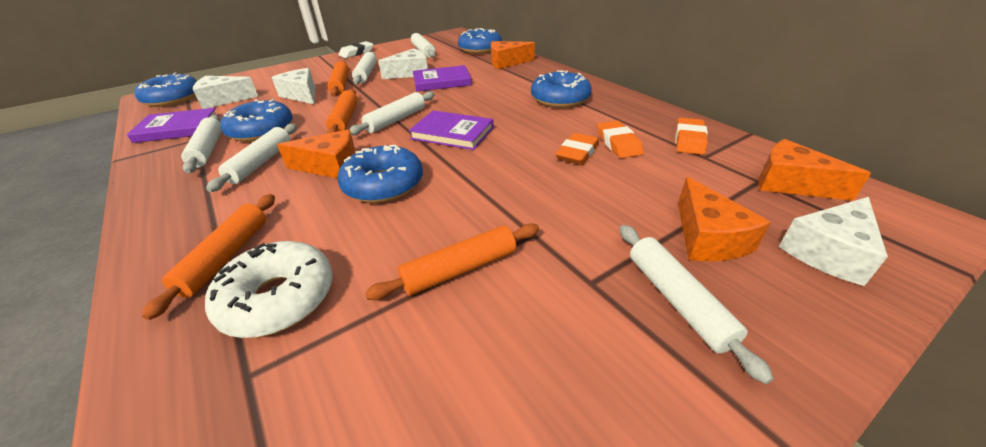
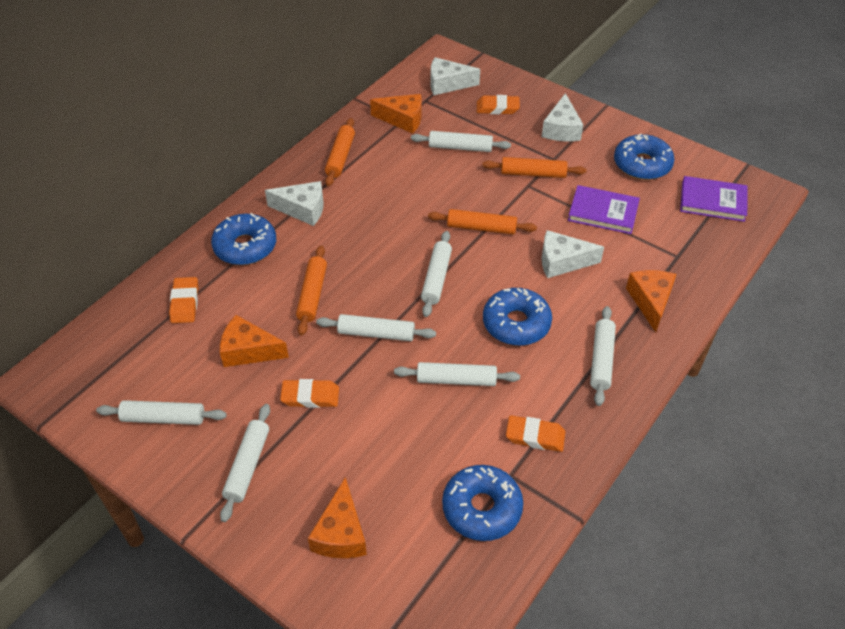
blue donut: 5 -> 4
orange eraser: 3 -> 4
purple book: 3 -> 2
white donut: 1 -> 0
white eraser: 1 -> 0
white rolling pin: 6 -> 7

